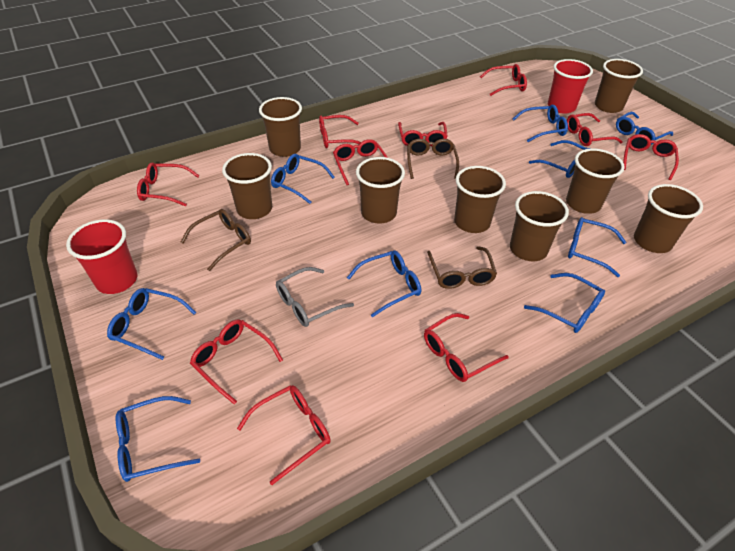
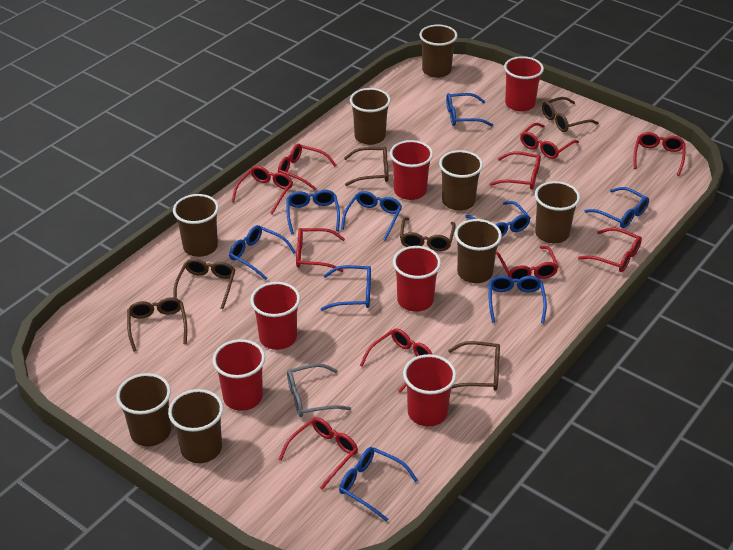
brown glasses: 3 -> 6
red cup: 2 -> 6

